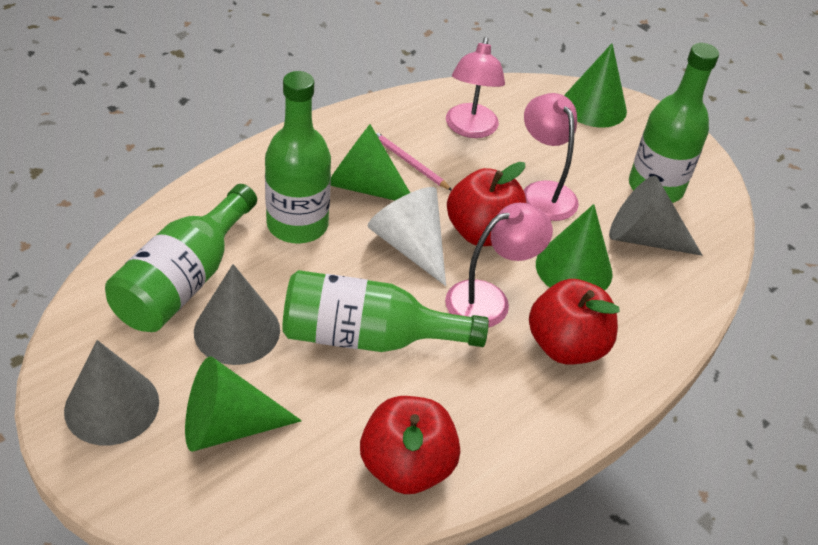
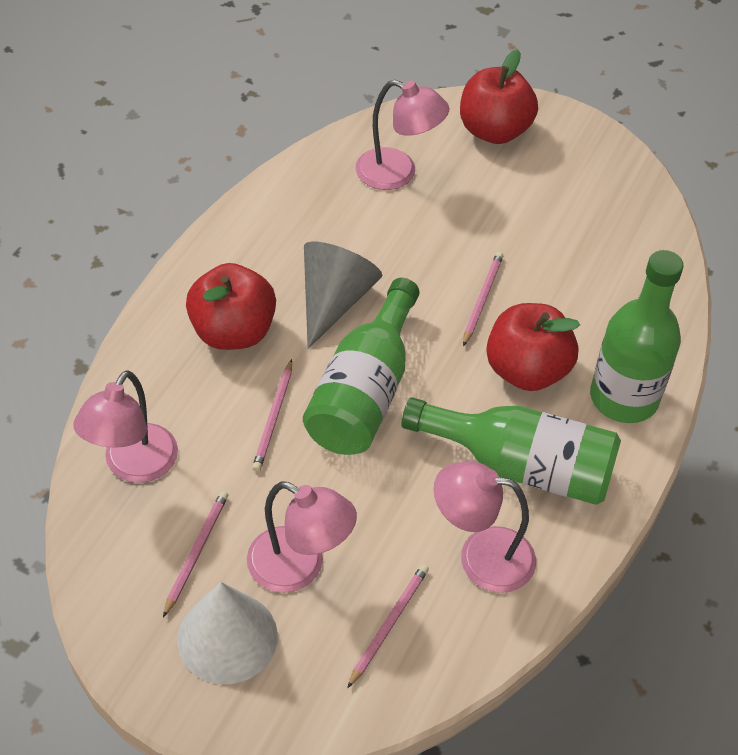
green bottle: 4 -> 3
green cone: 4 -> 0
grey cone: 3 -> 1
pink lamp: 3 -> 4
pink pencil: 1 -> 4

